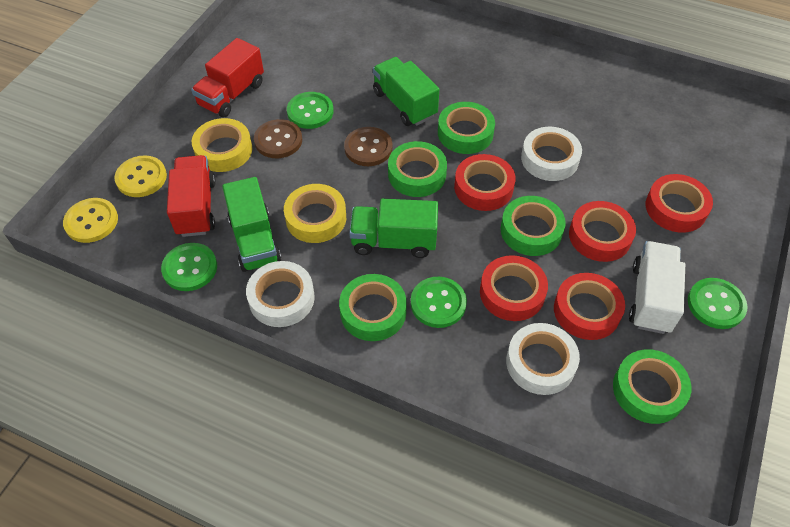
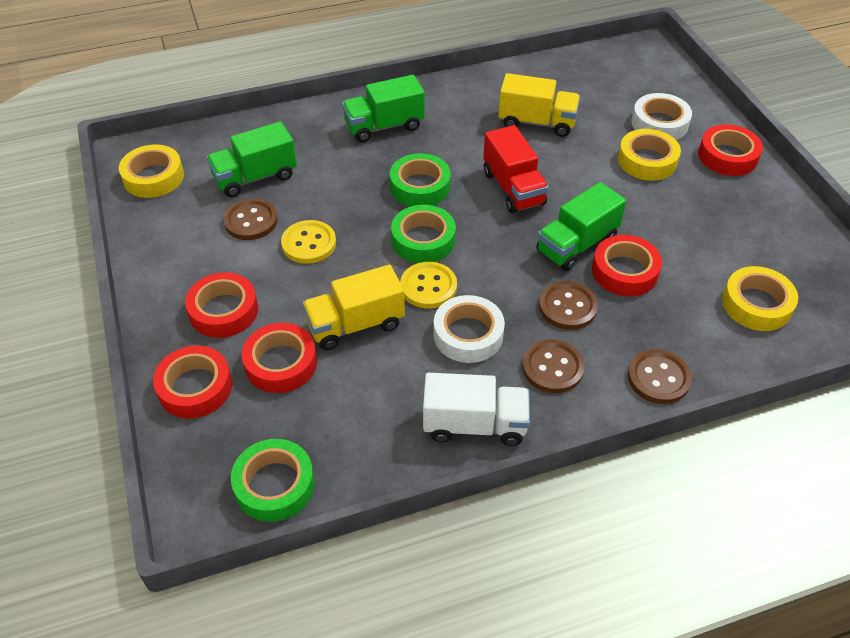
brown button: 2 -> 4
green button: 4 -> 0
green tape: 5 -> 3
red truck: 2 -> 1
white tape: 3 -> 2
yellow tape: 2 -> 3
yellow truck: 0 -> 2

